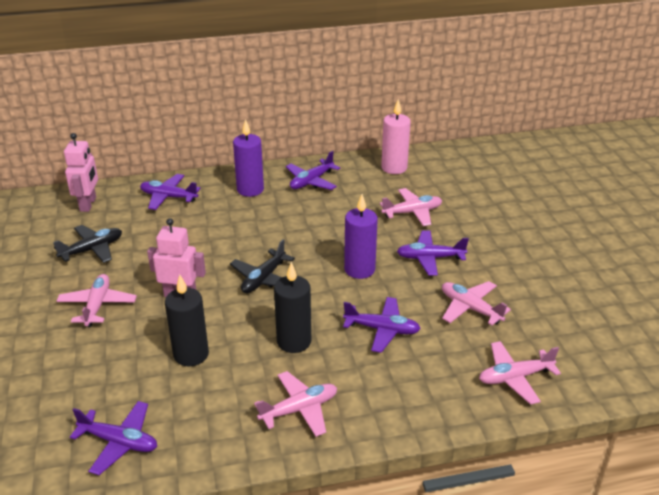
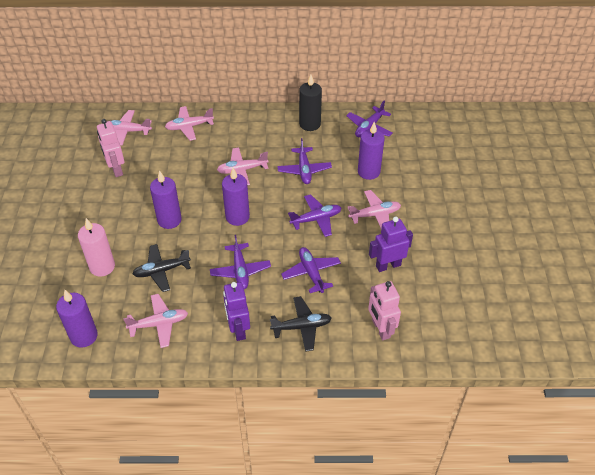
black candle: 2 -> 1
purple candle: 2 -> 4
purple robot: 0 -> 2

